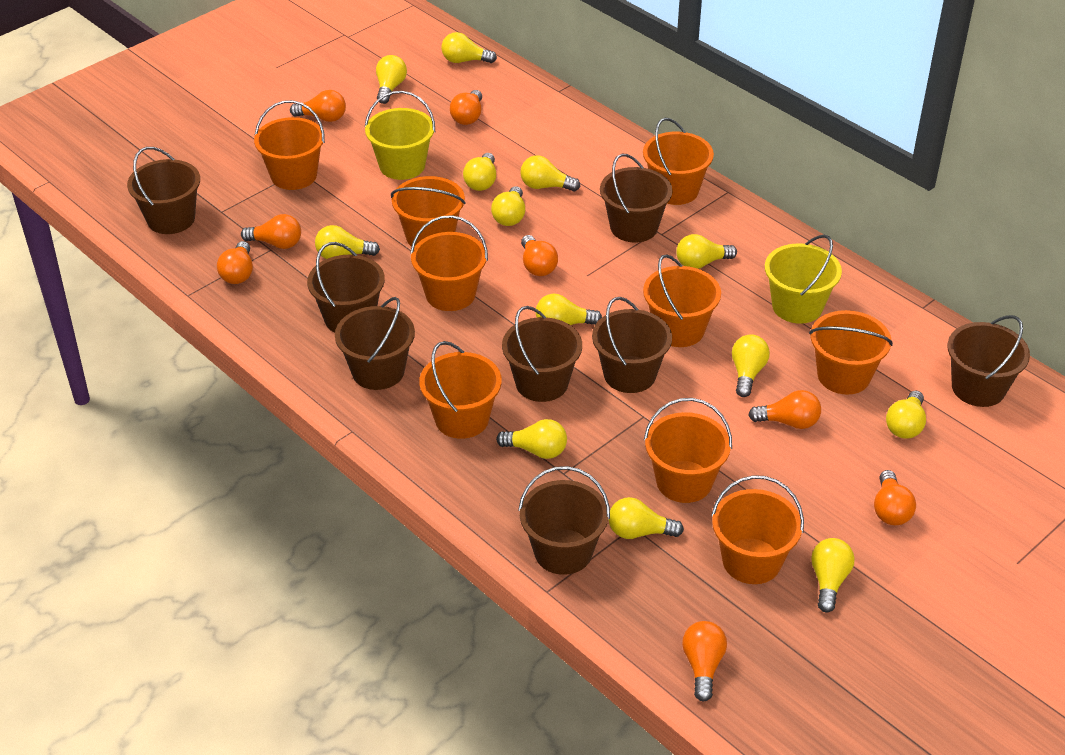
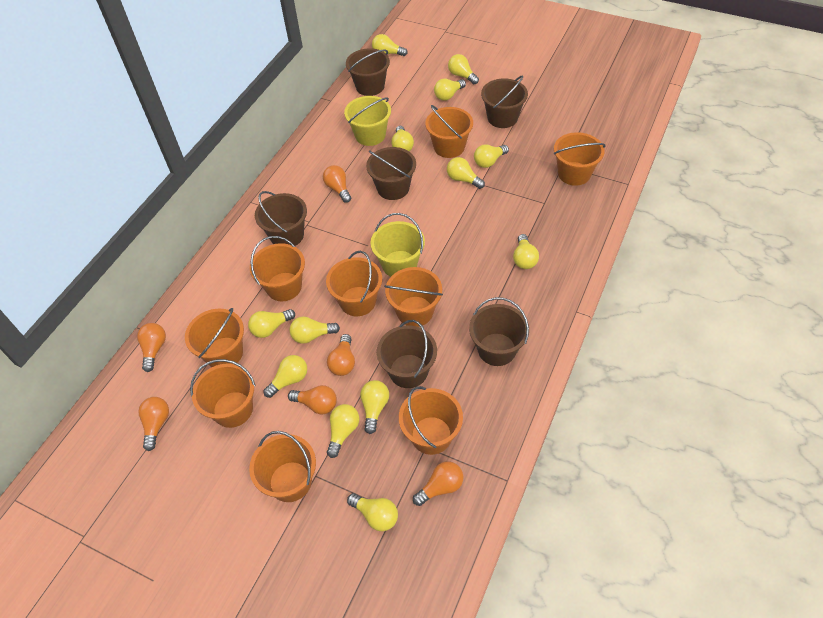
brown bucket: 8 -> 6
orange light bulb: 8 -> 6

